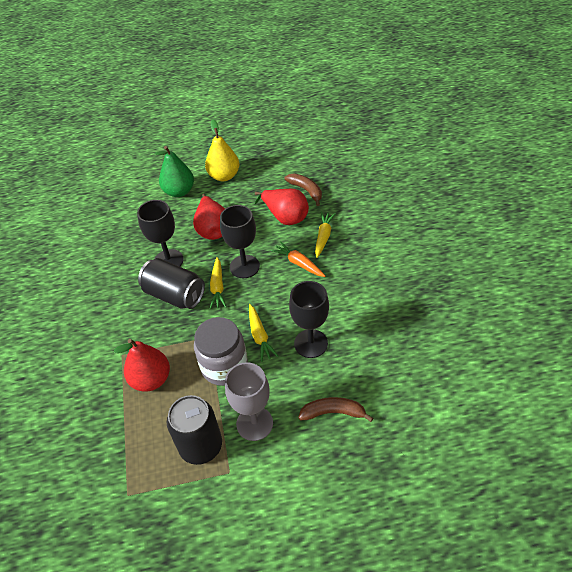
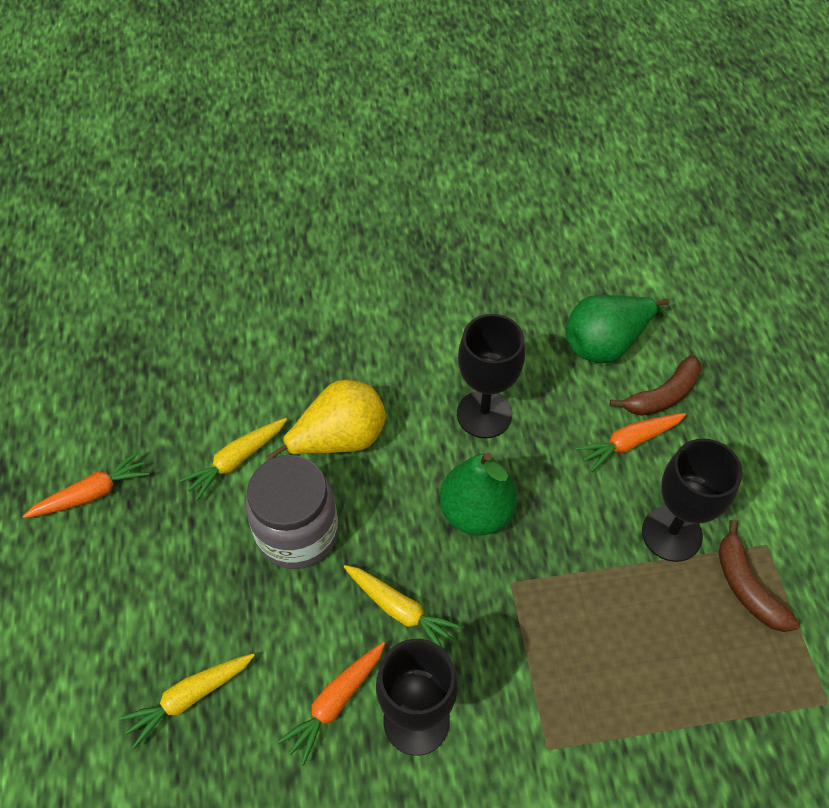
black can: 2 -> 0
green pear: 1 -> 2
grey goblet: 1 -> 0
orange carrot: 1 -> 3
red pear: 3 -> 0

